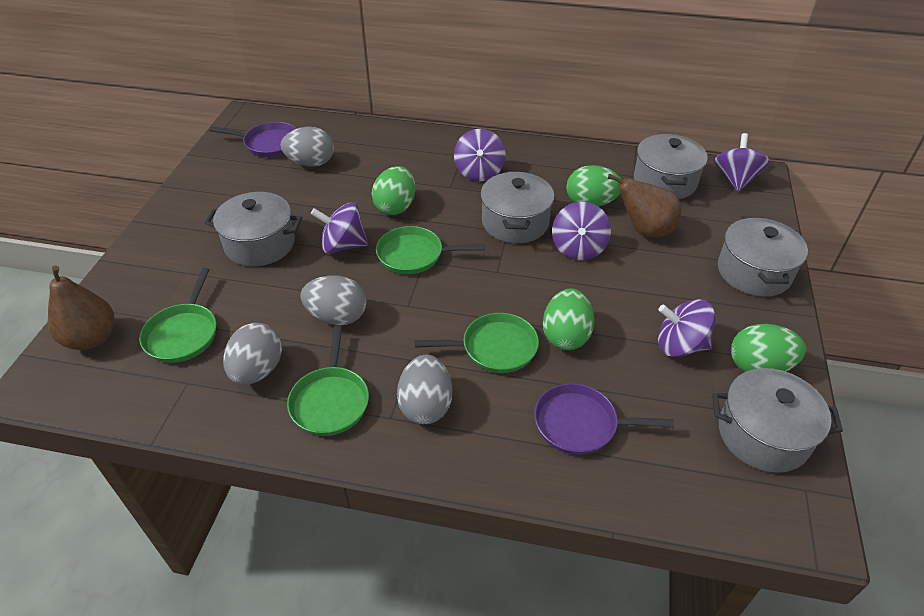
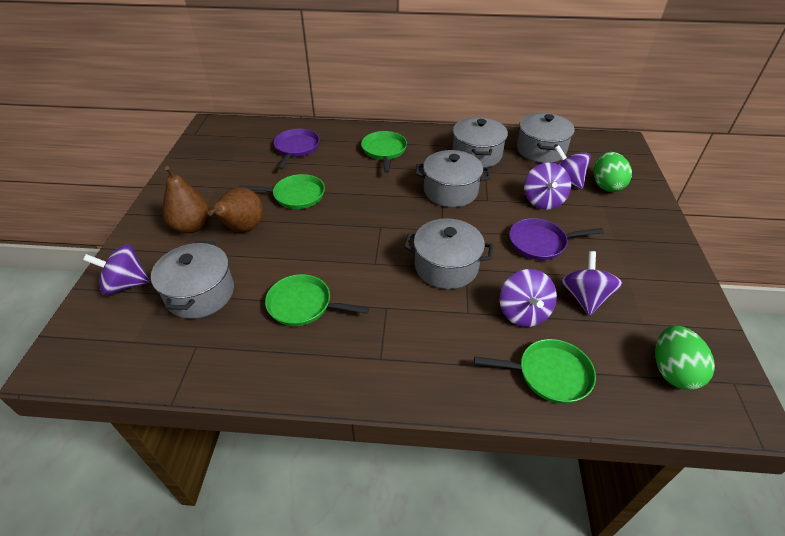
green egg: 4 -> 2
grey egg: 4 -> 0

